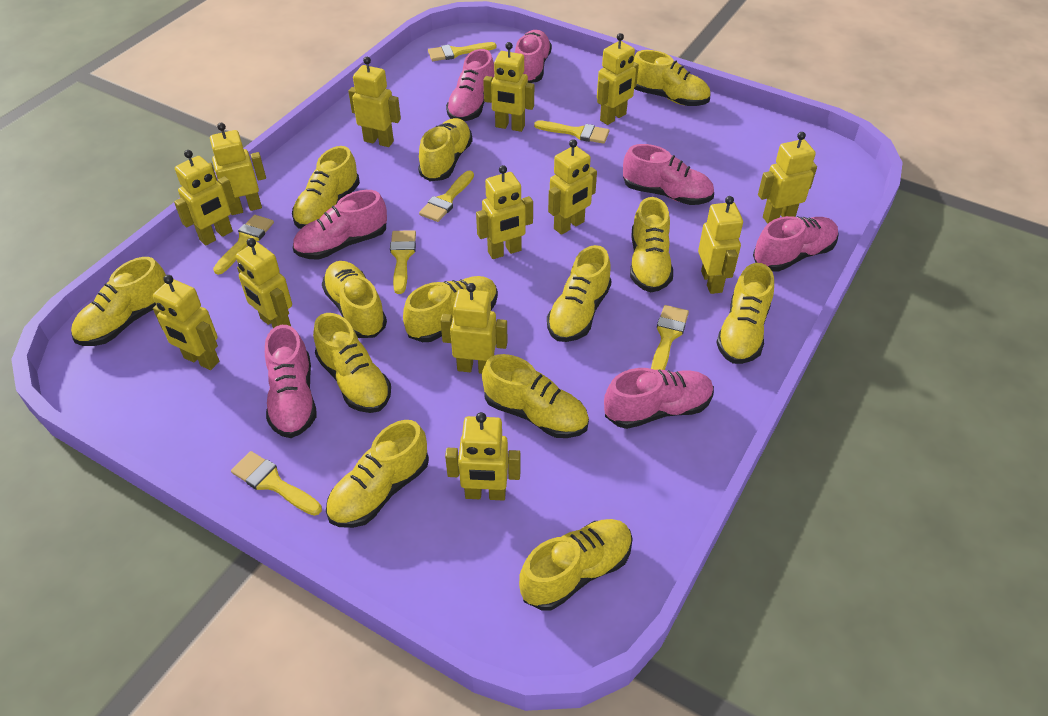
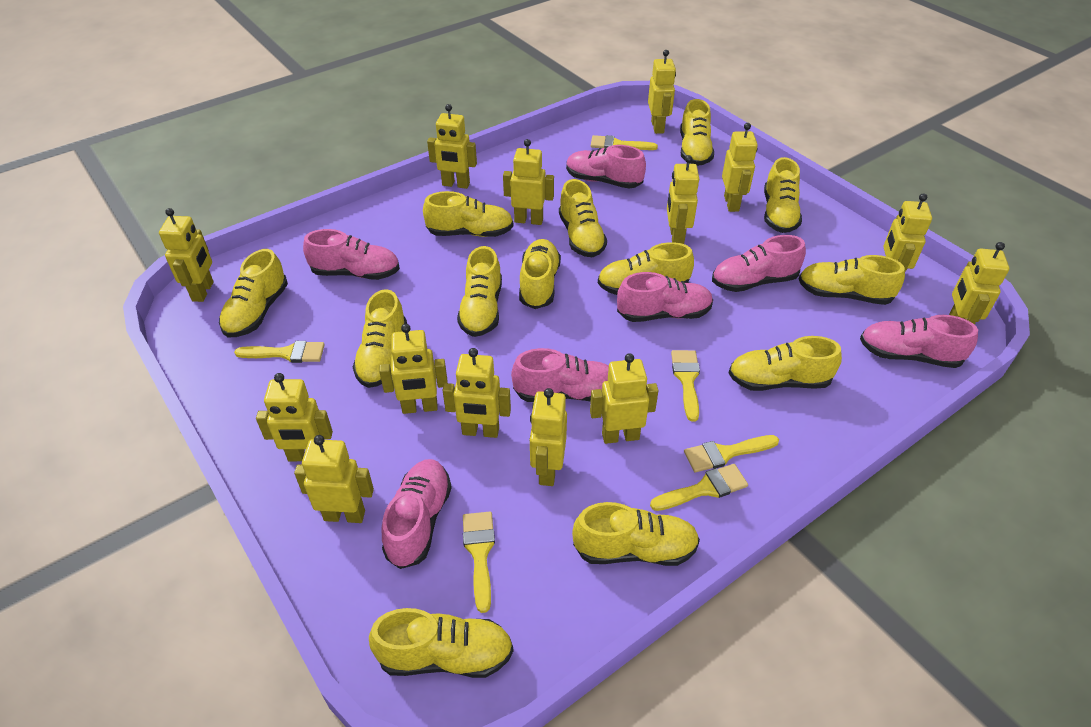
yellow brush: 7 -> 6
yellow robot: 13 -> 14

